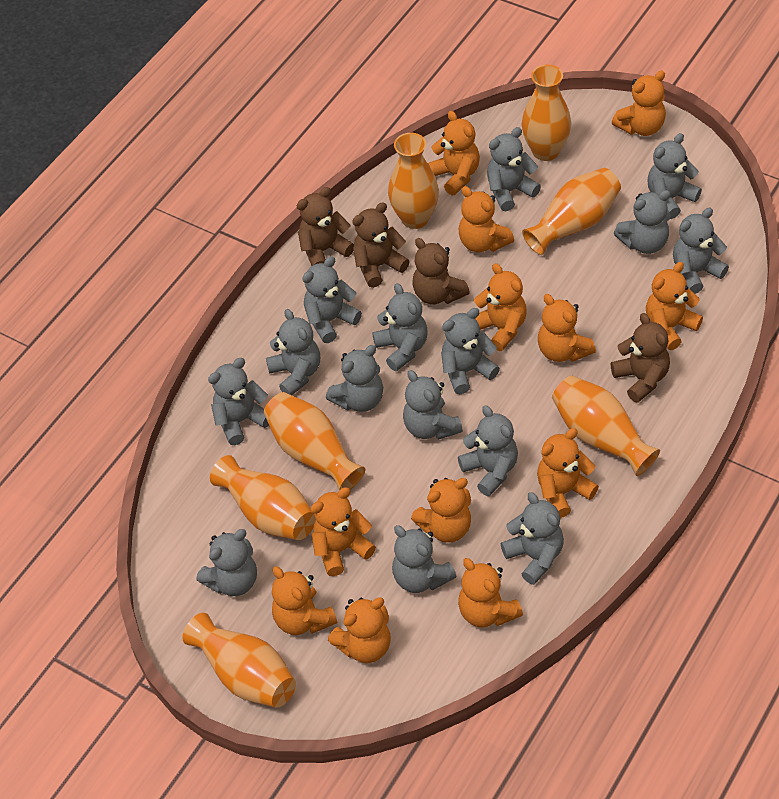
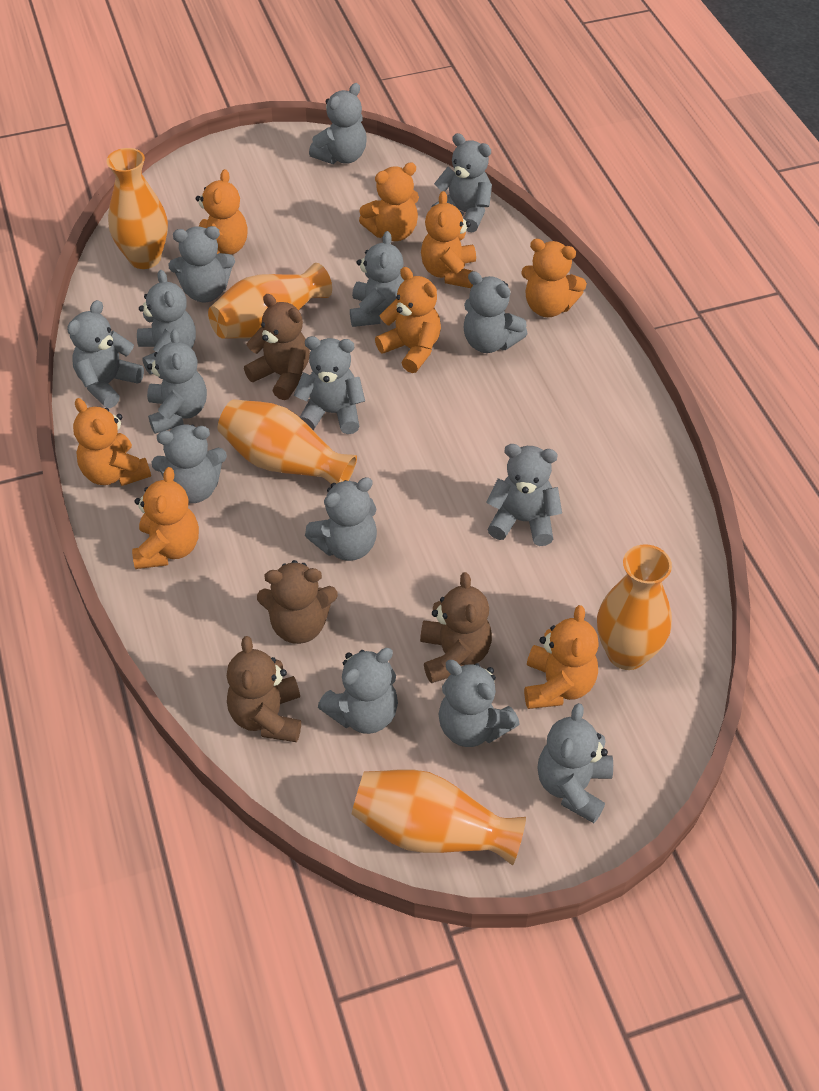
orange teddy bear: 12 -> 8
orange vase: 7 -> 5

